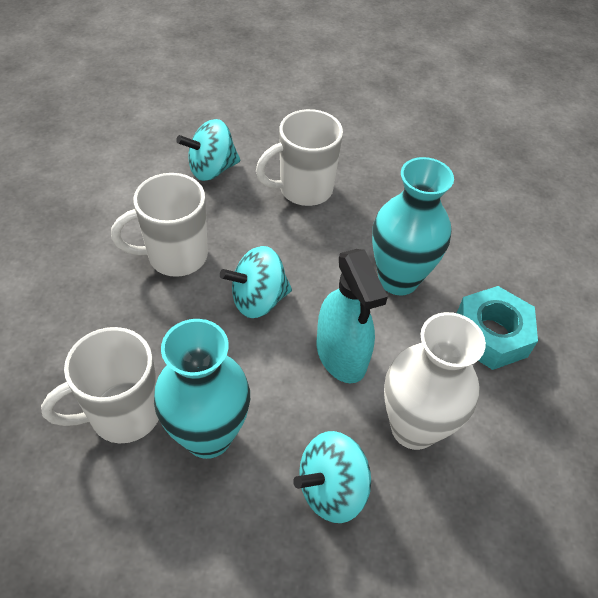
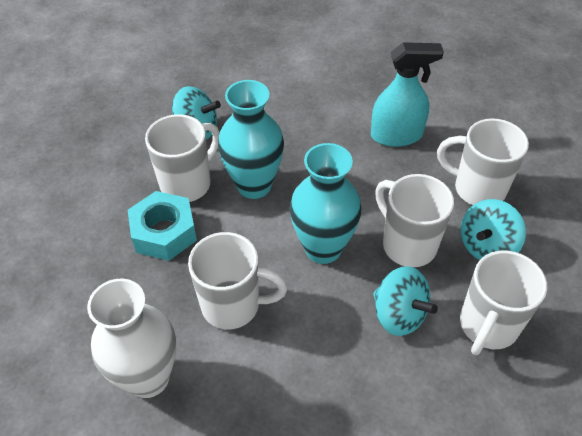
white mug: 3 -> 5

